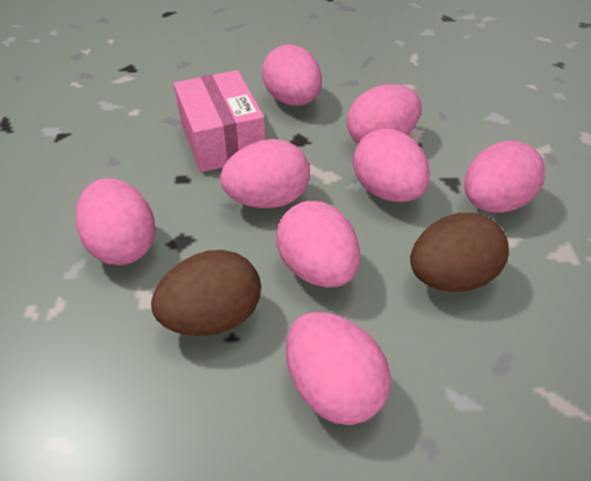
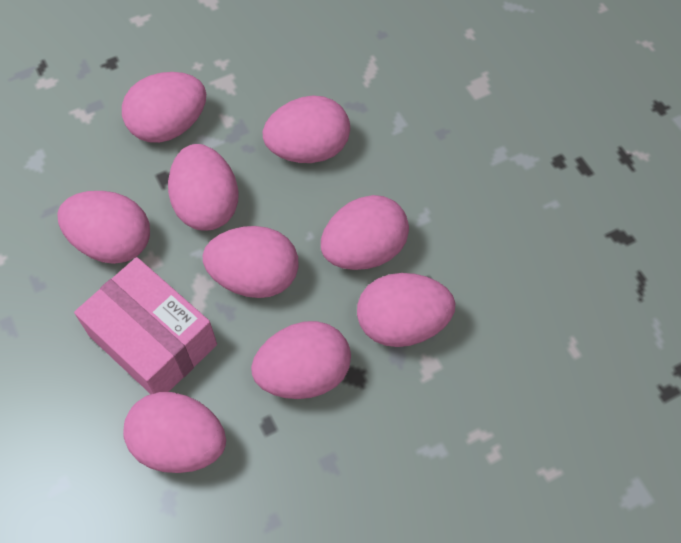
brown egg: 2 -> 0
pink egg: 8 -> 9

